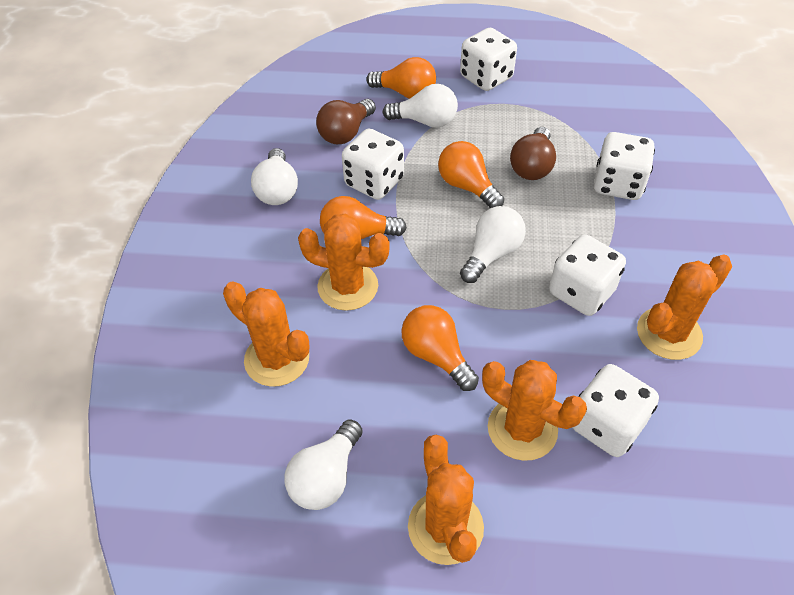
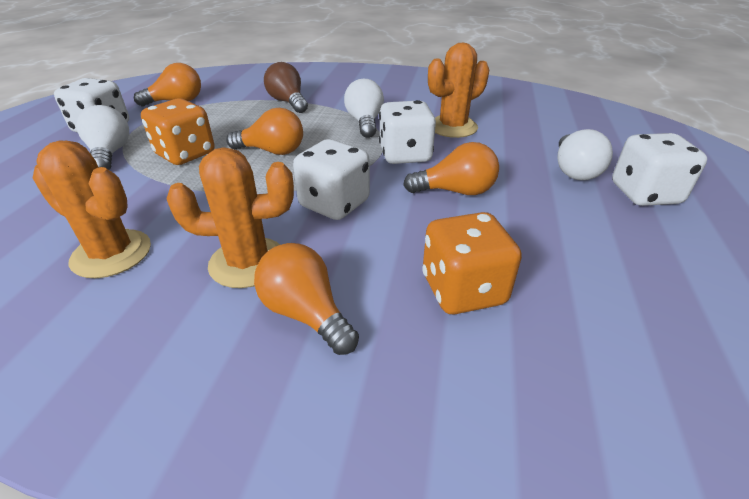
brown light bulb: 2 -> 1
orange cactus: 5 -> 3
orange dice: 0 -> 2
white dice: 5 -> 4
white light bulb: 4 -> 3

